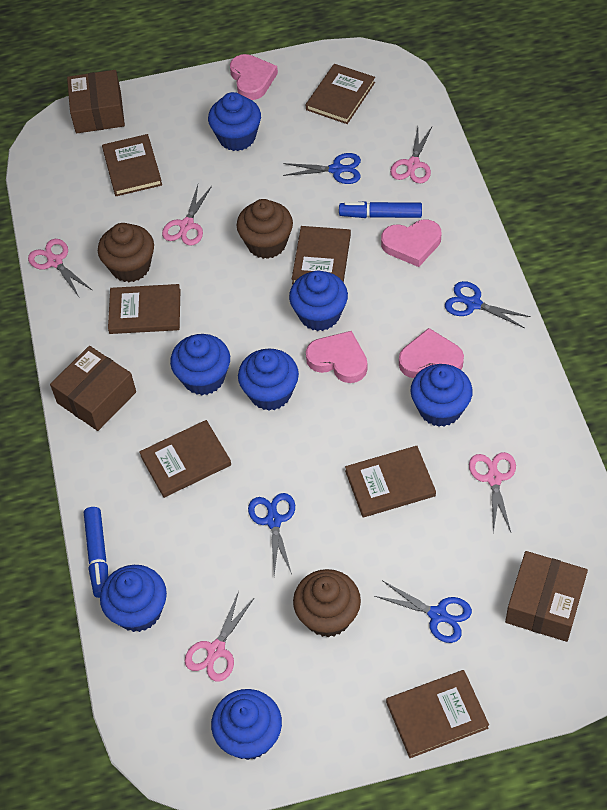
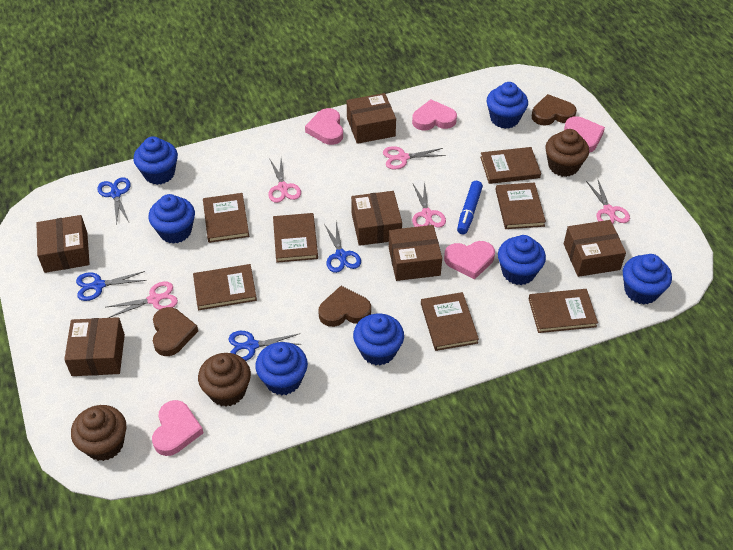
blue marker: 2 -> 1
brown box: 3 -> 6
brown heart: 0 -> 3
pink heart: 4 -> 5

